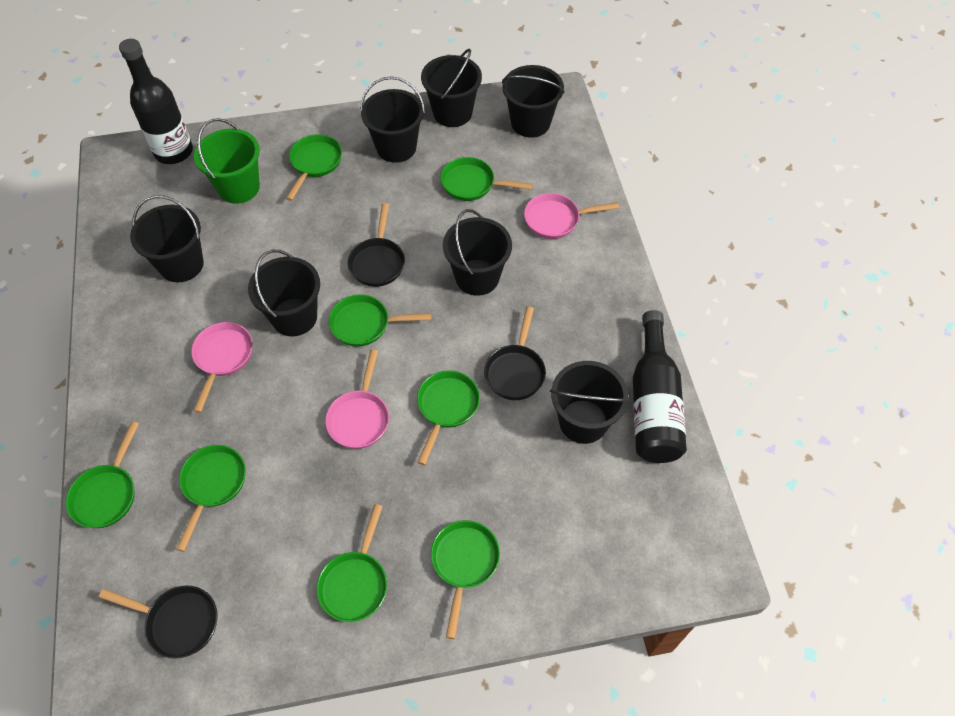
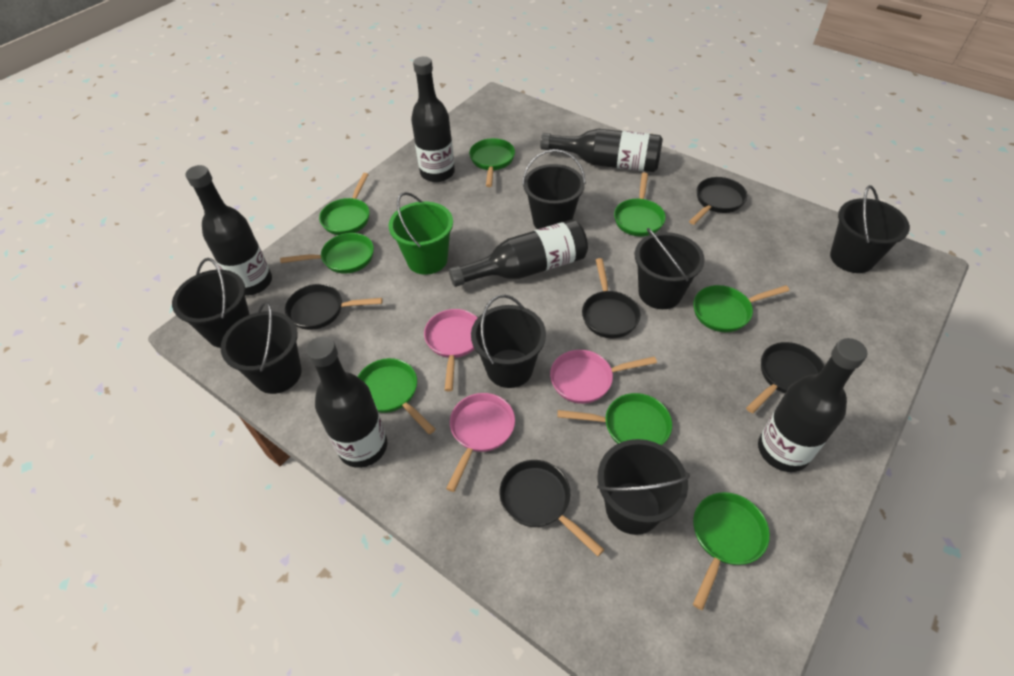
black bottle: 2 -> 6
black pan: 3 -> 5

